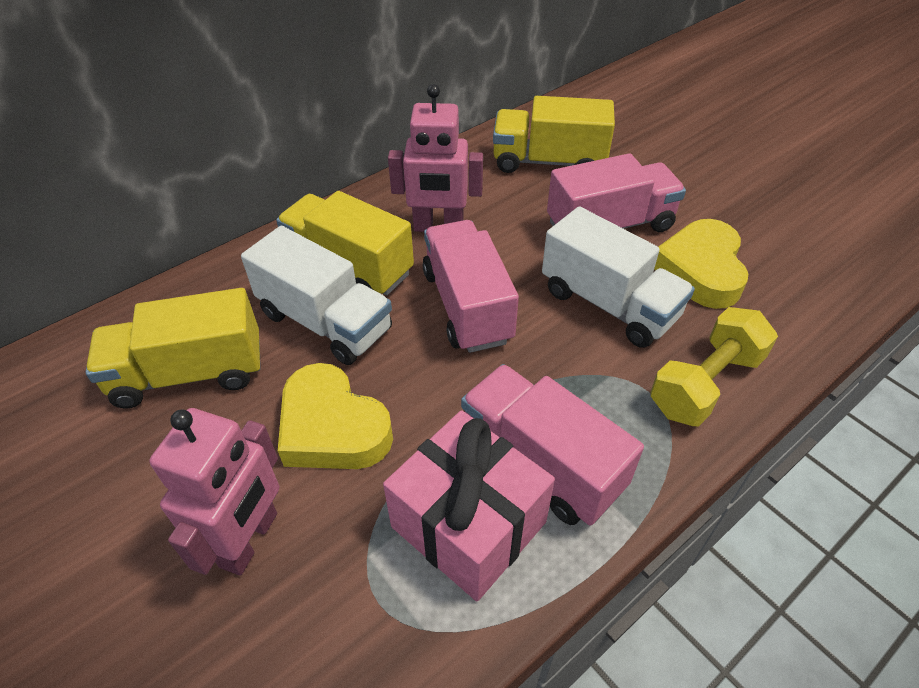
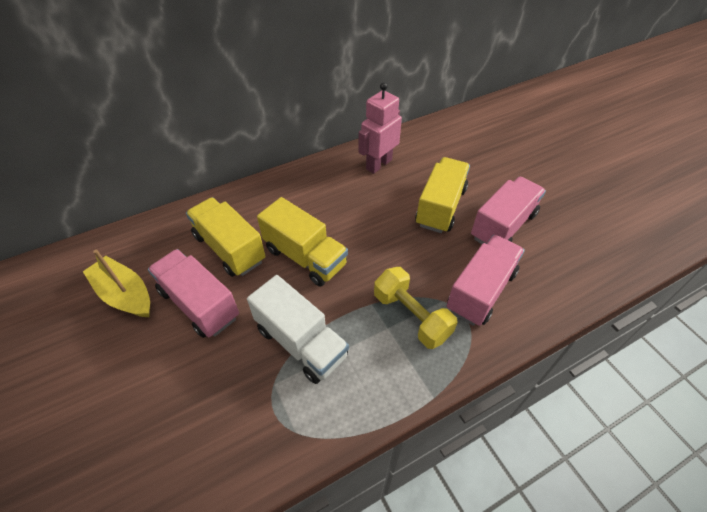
pink gift: 1 -> 0
pink robot: 2 -> 1
white truck: 2 -> 1
yellow boat: 0 -> 1
yellow heart: 2 -> 0

